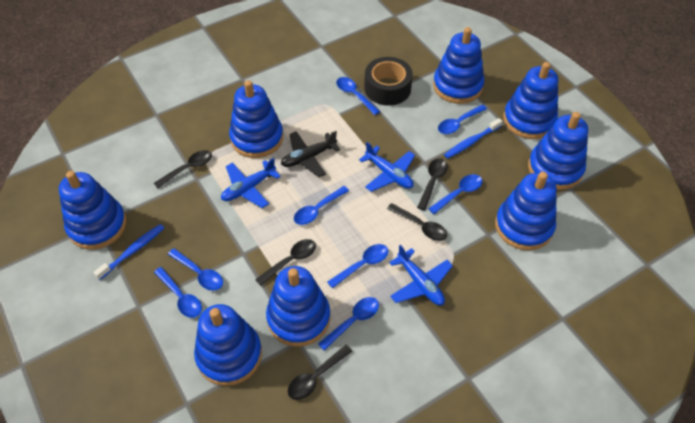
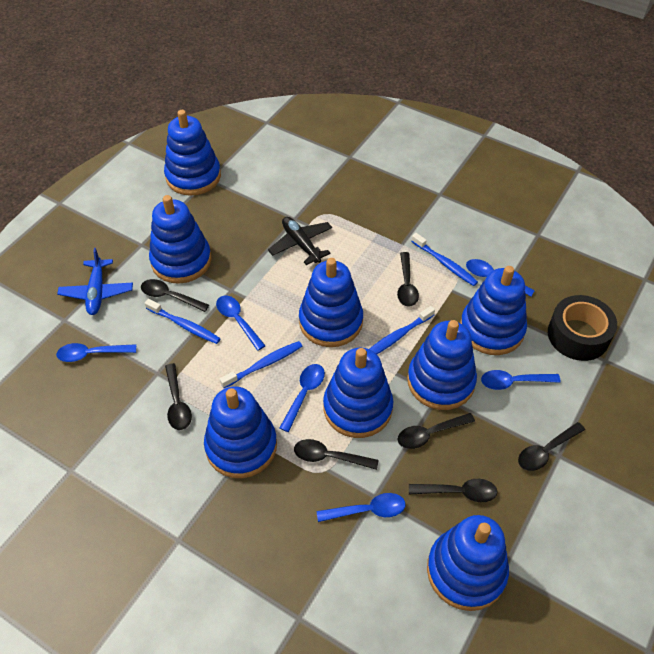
black spoon: 5 -> 7
blue plane: 3 -> 1
blue spoon: 8 -> 6
blue toothbrush: 2 -> 4

